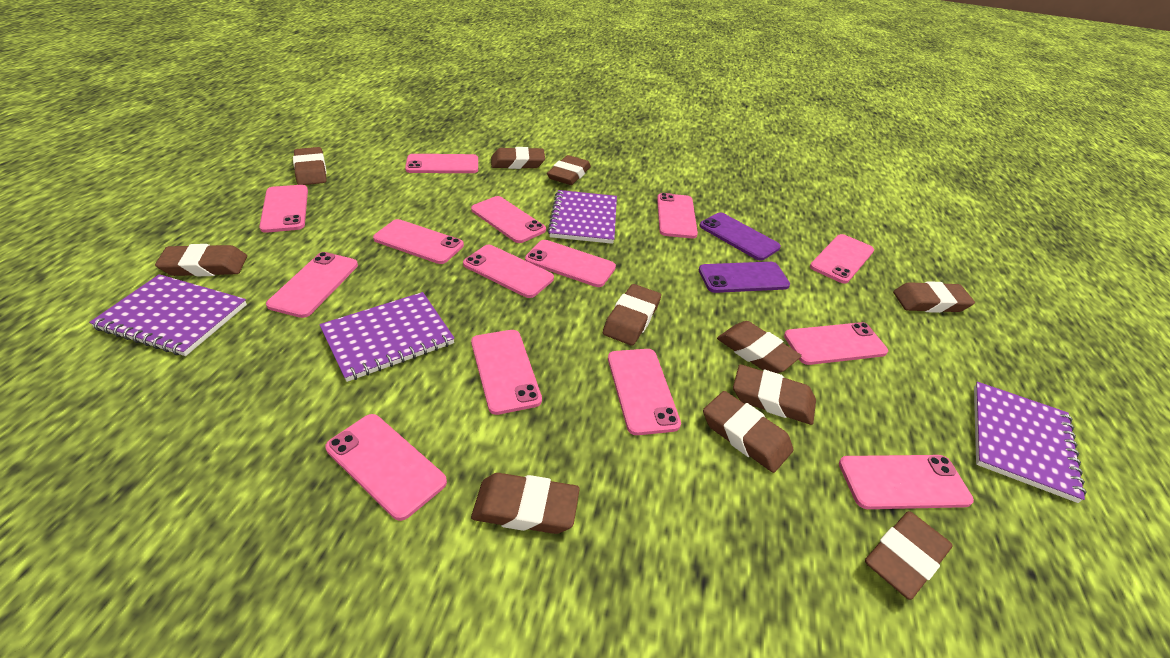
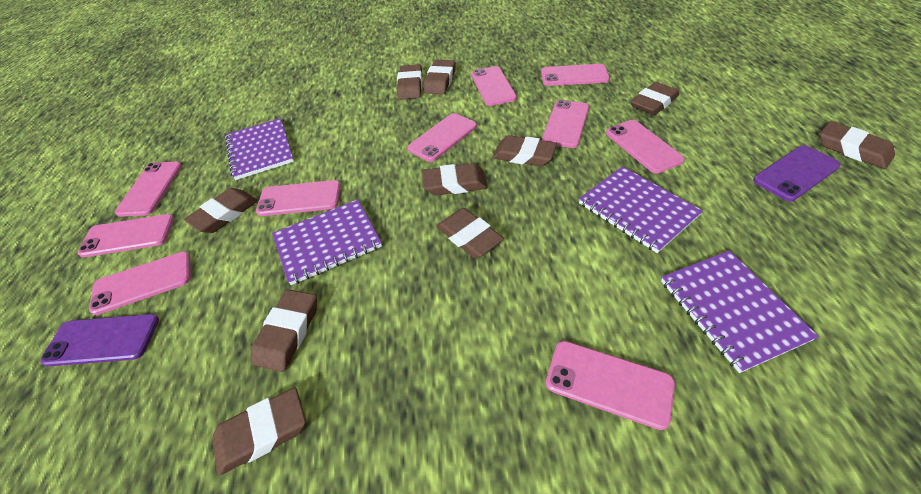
brown eraser: 11 -> 10
pink phone: 14 -> 10

